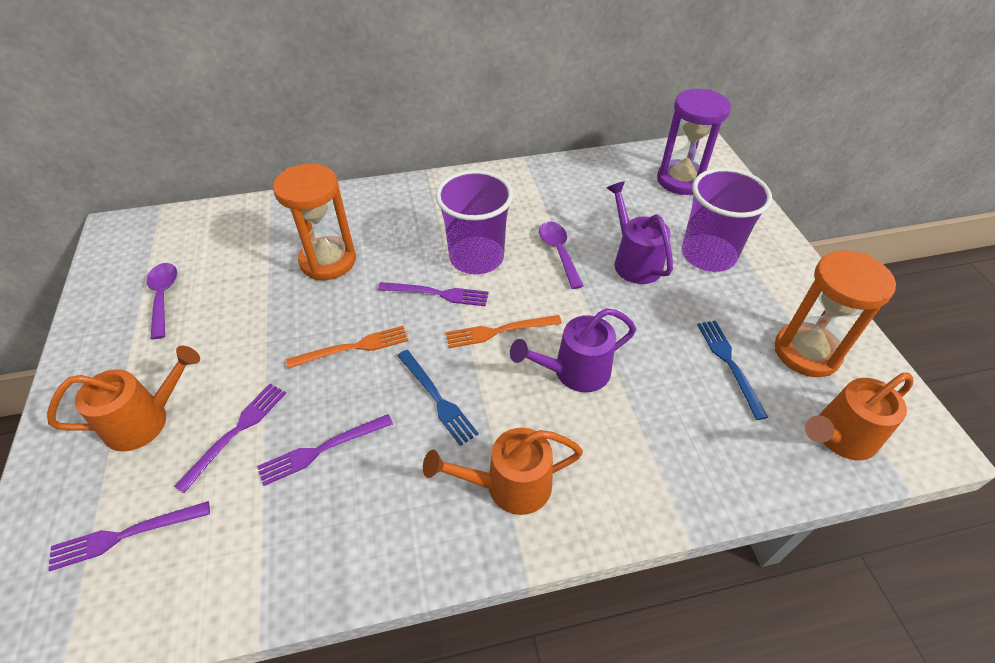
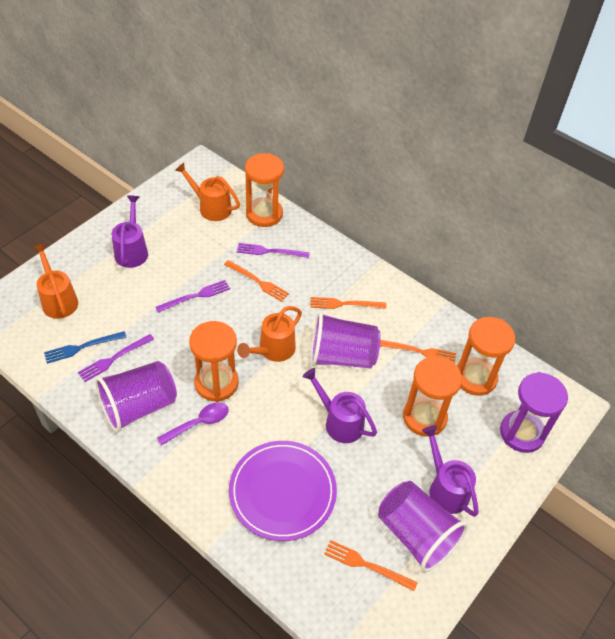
blue fork: 2 -> 1
orange fork: 2 -> 4
orange hourglass: 2 -> 4
purple cup: 2 -> 3
purple fork: 4 -> 3
purple plate: 0 -> 1
purple spoon: 2 -> 1
purple watering can: 2 -> 3

